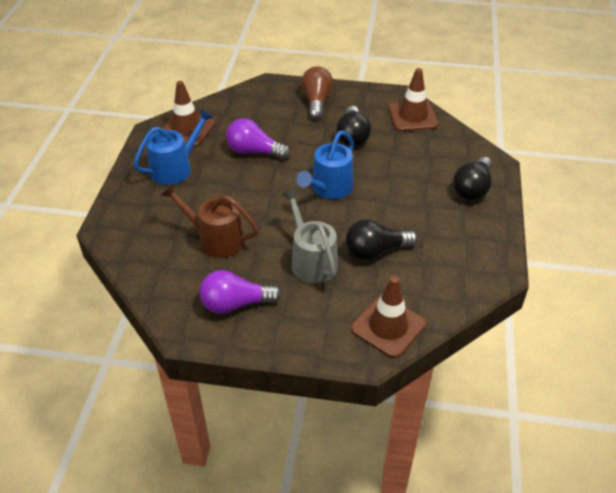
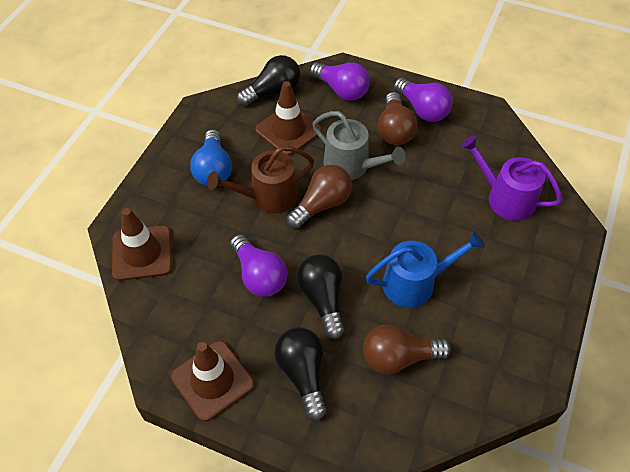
blue light bulb: 0 -> 1
blue watering can: 2 -> 1
brown light bulb: 1 -> 3
purple light bulb: 2 -> 3
purple watering can: 0 -> 1

